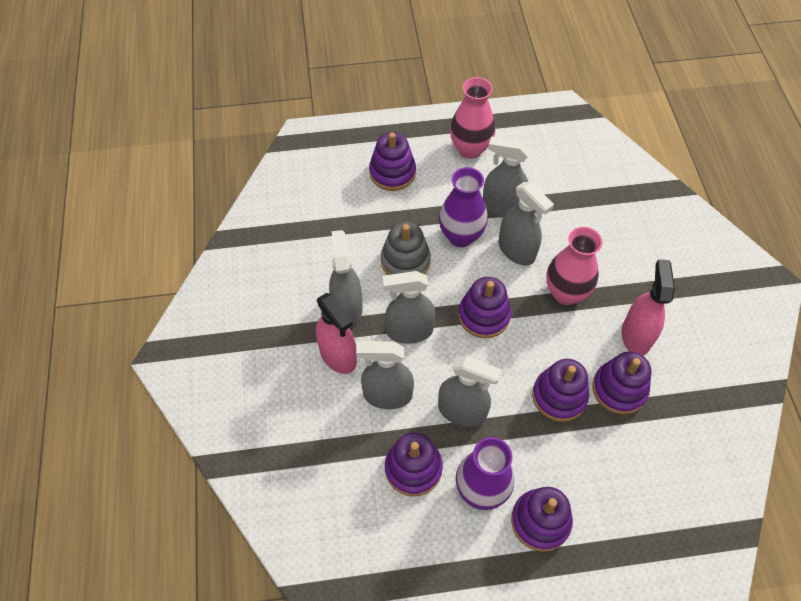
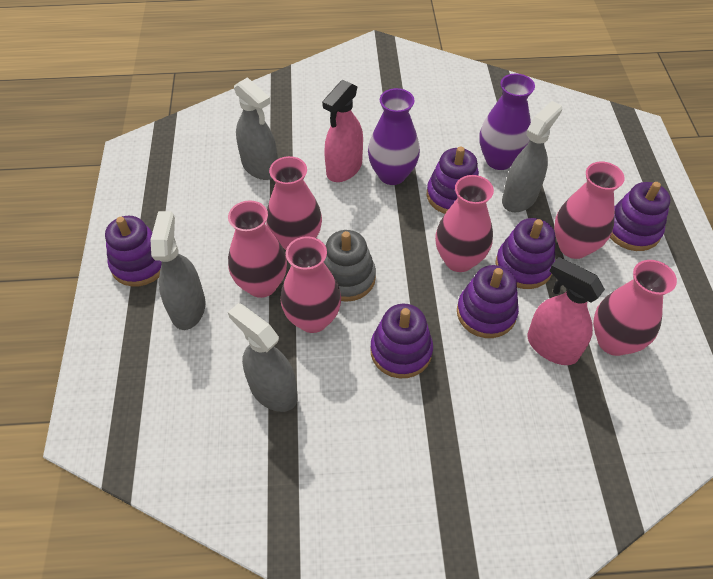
grey spray bottle: 6 -> 4
pink vase: 2 -> 6

